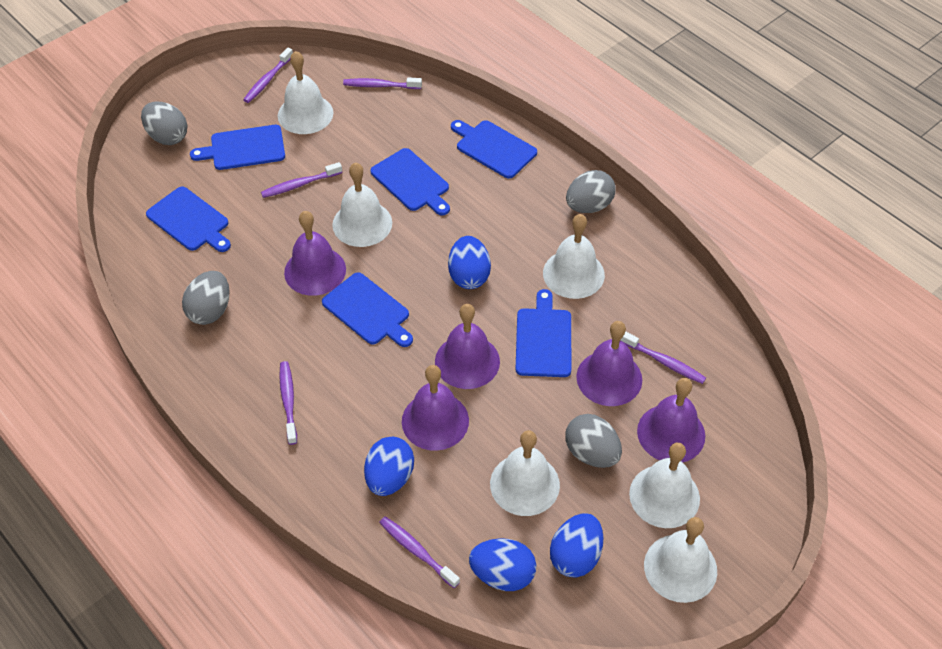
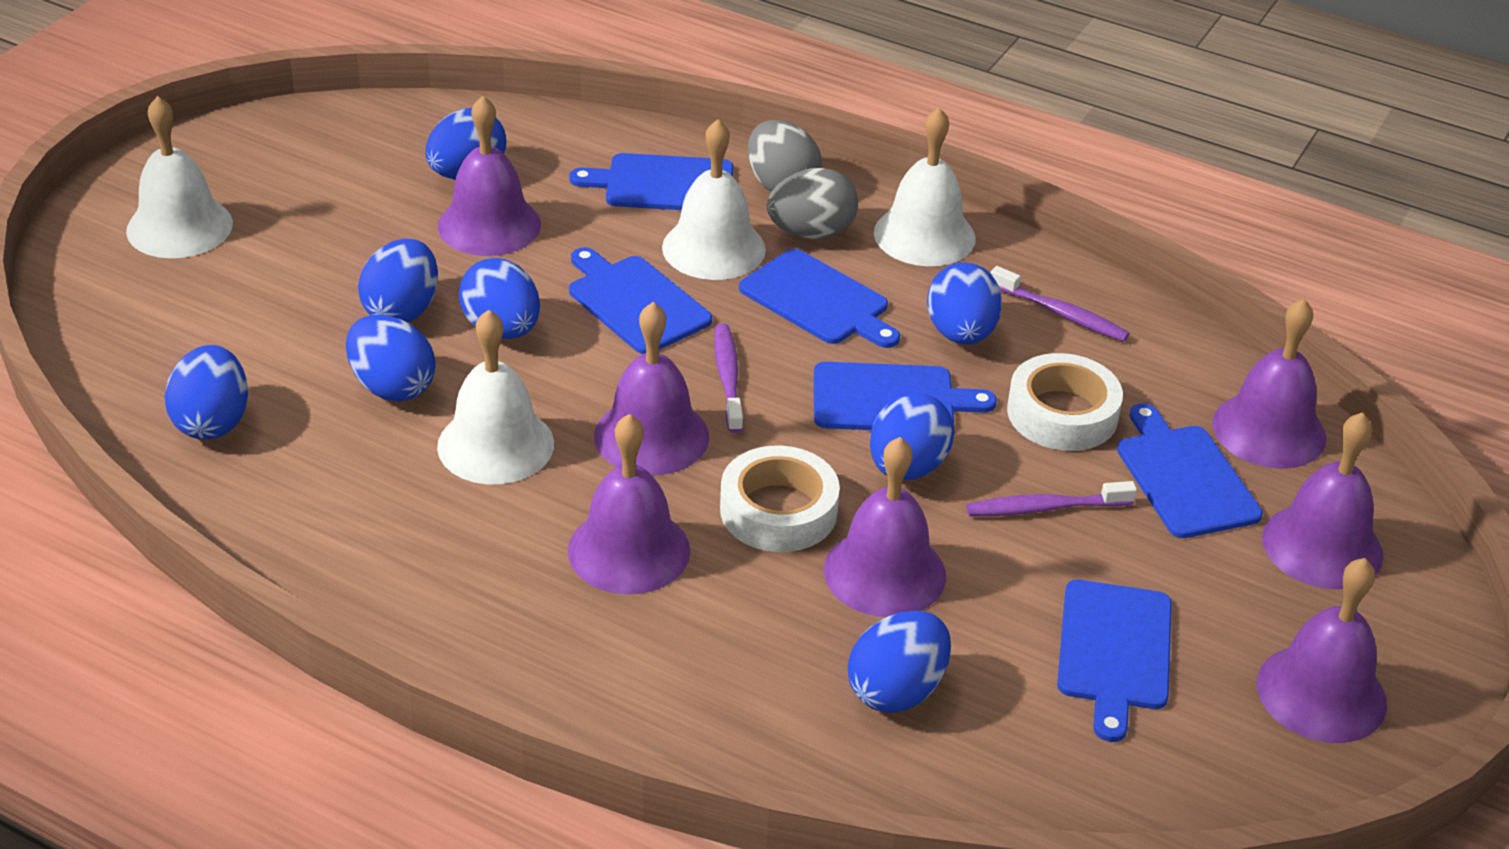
blue egg: 4 -> 8
grey egg: 4 -> 2
purple bell: 5 -> 7
purple toothbrush: 6 -> 3
white bell: 6 -> 4
white tape: 0 -> 2

